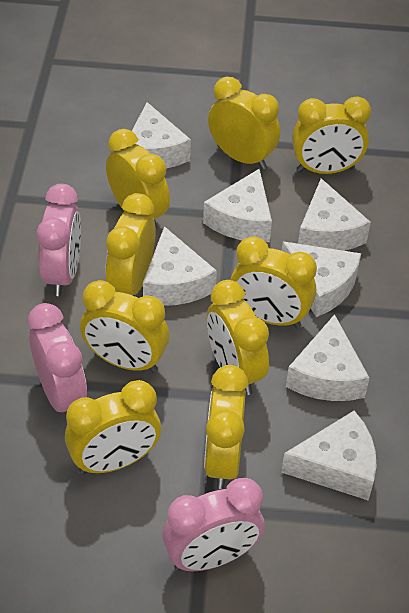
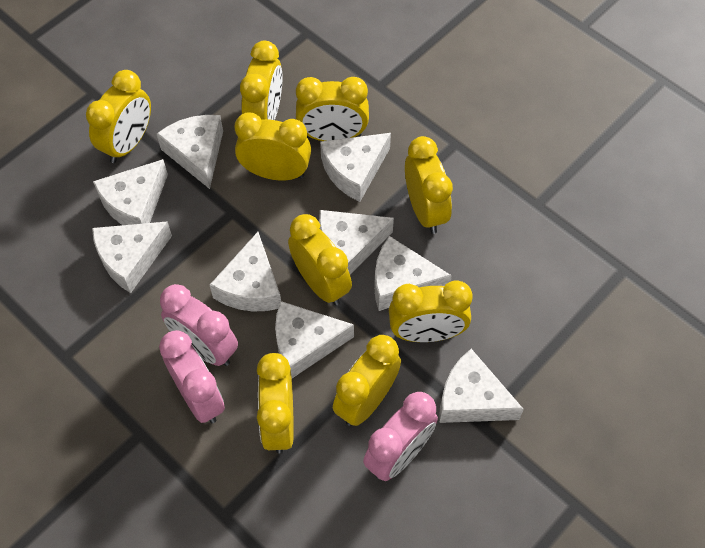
white cheese: 7 -> 9

